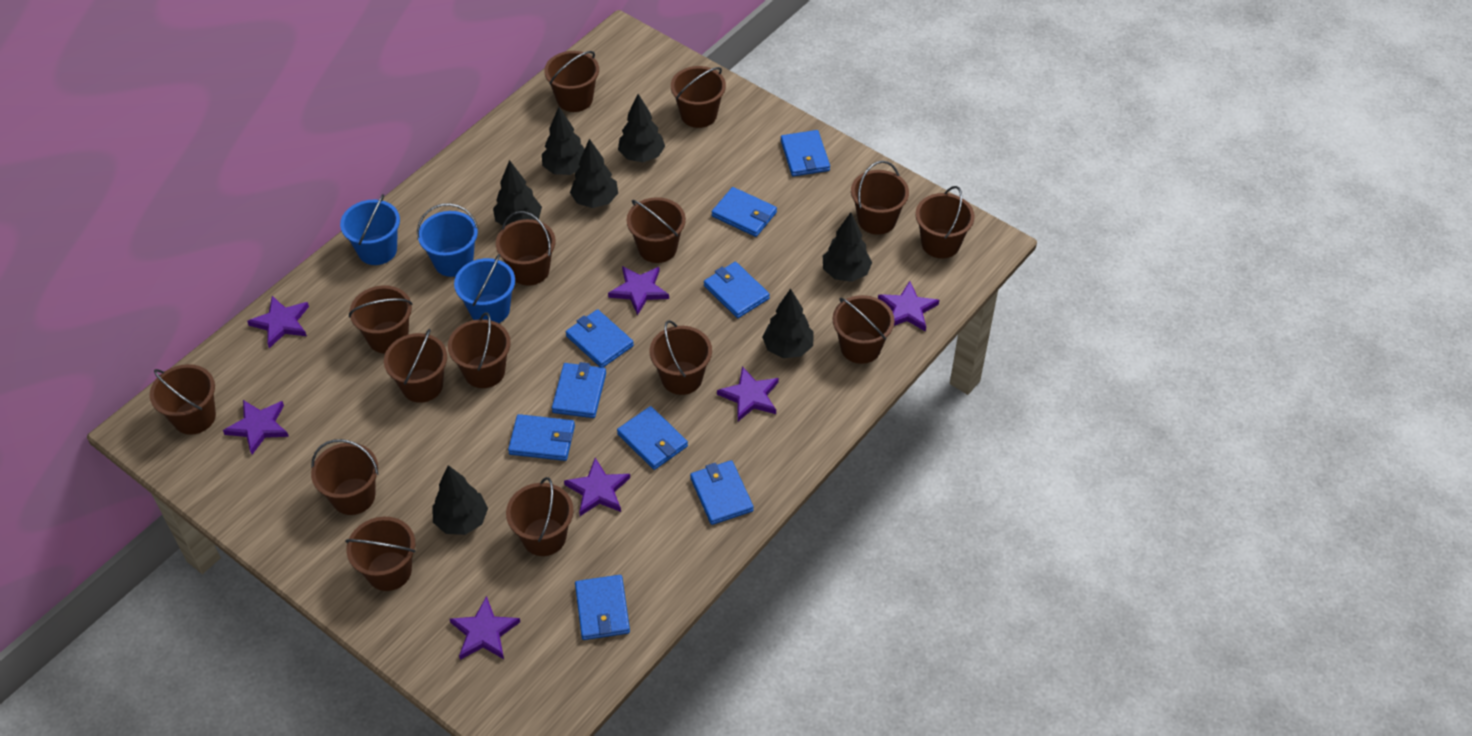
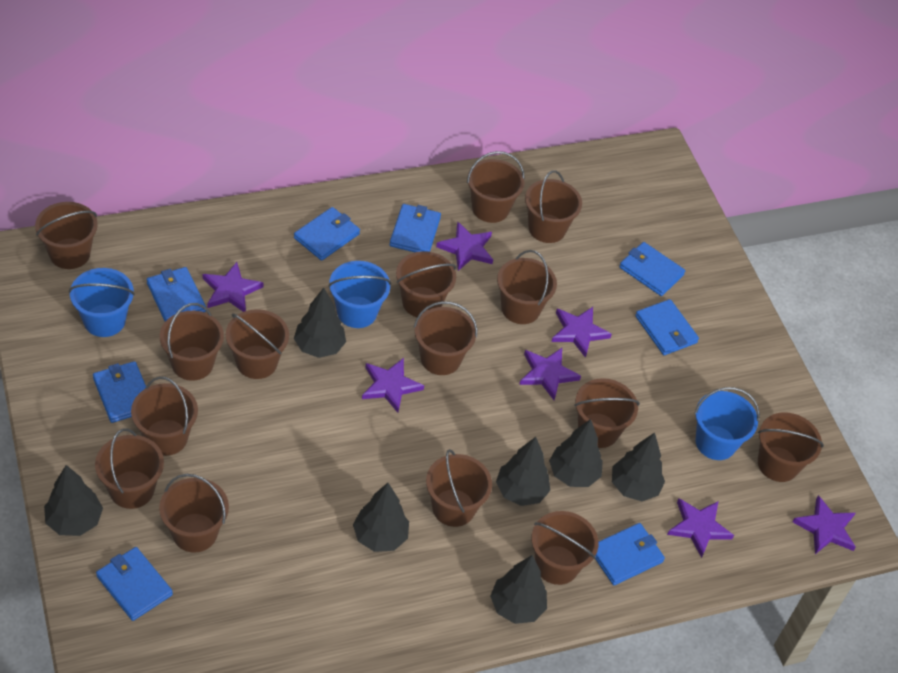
blue wallet: 9 -> 8

